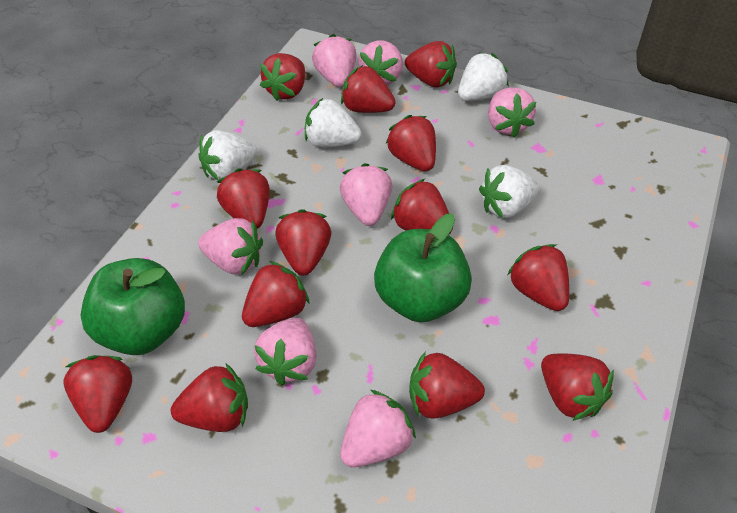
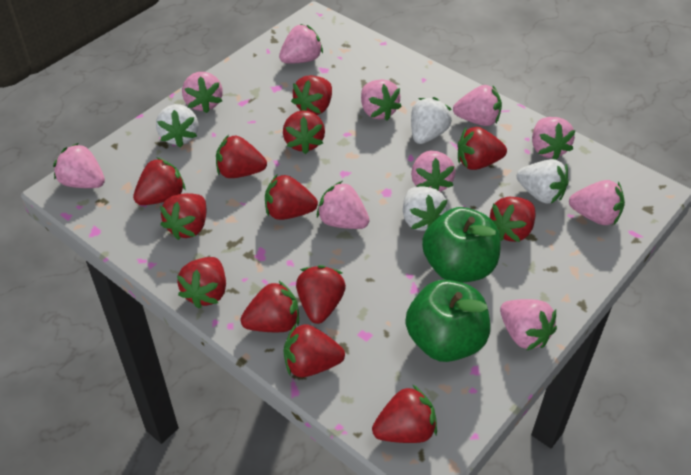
pink strawberry: 7 -> 10

